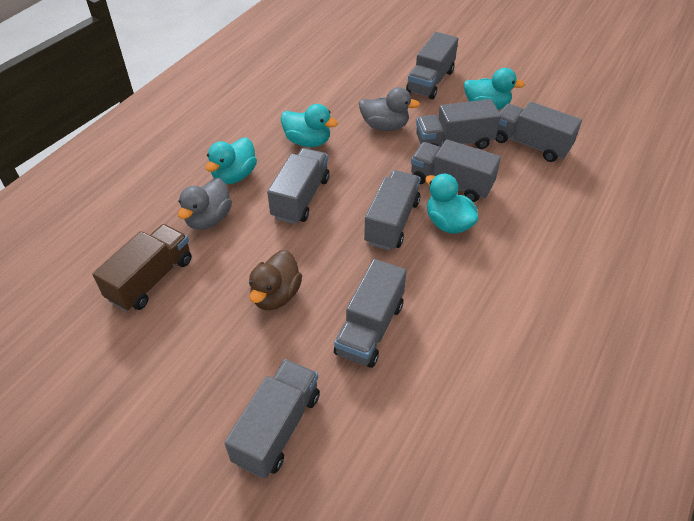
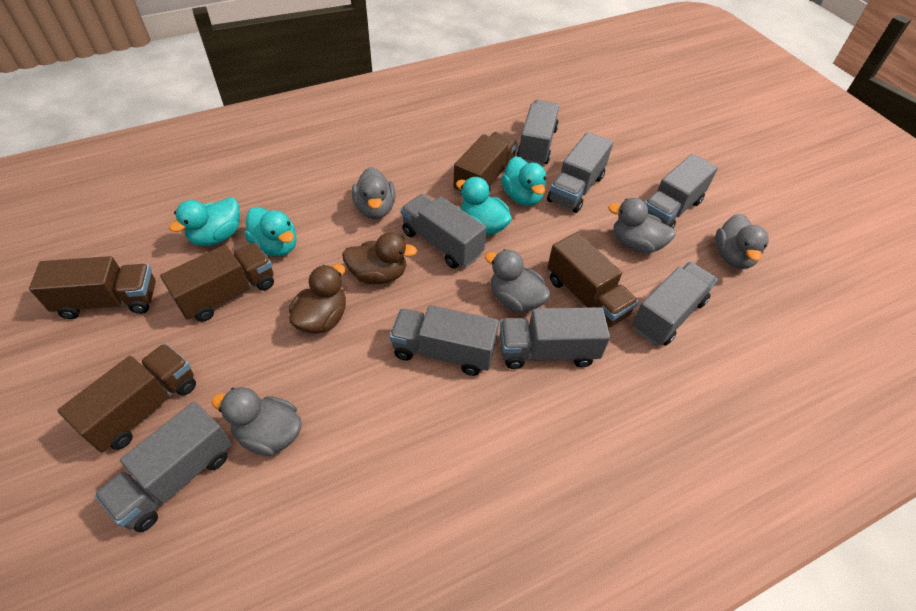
brown duck: 1 -> 2
brown truck: 1 -> 5
grey duck: 2 -> 5

